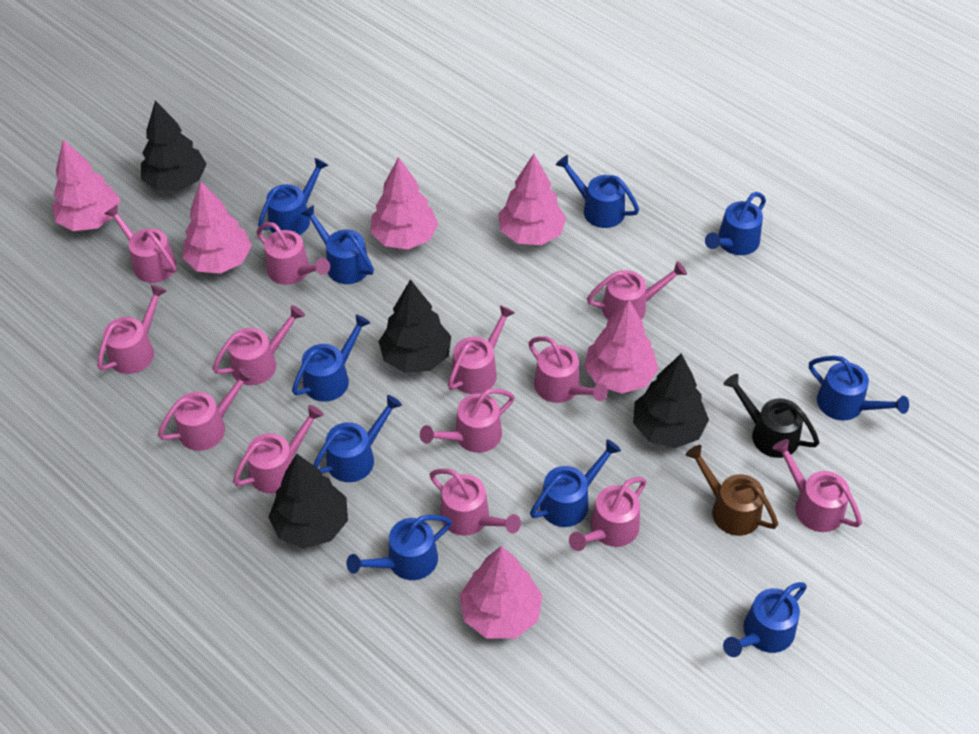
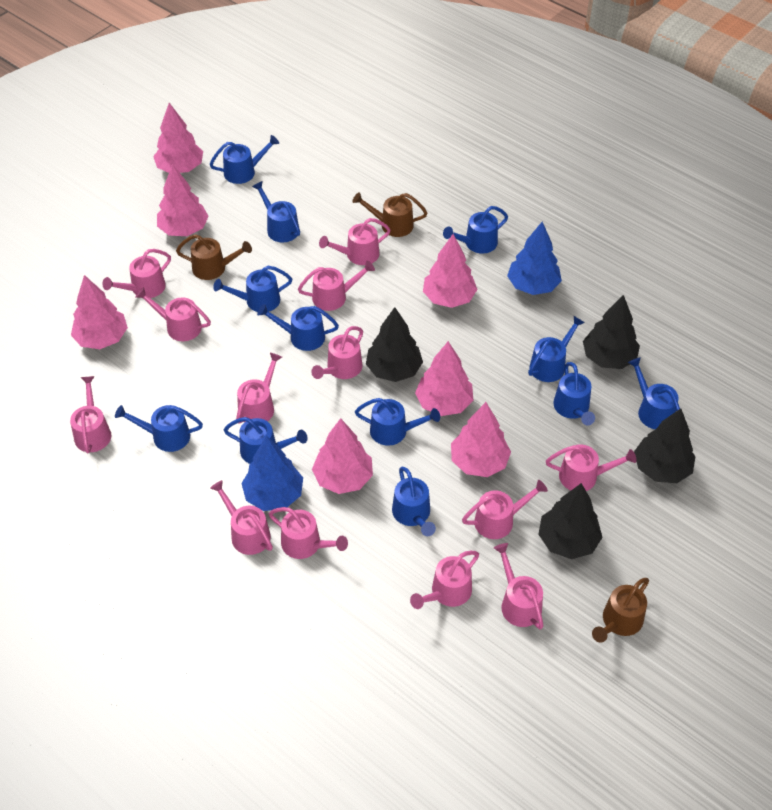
black watering can: 1 -> 0
blue tree: 0 -> 2
blue watering can: 10 -> 12
brown watering can: 1 -> 3
pink tree: 6 -> 7

